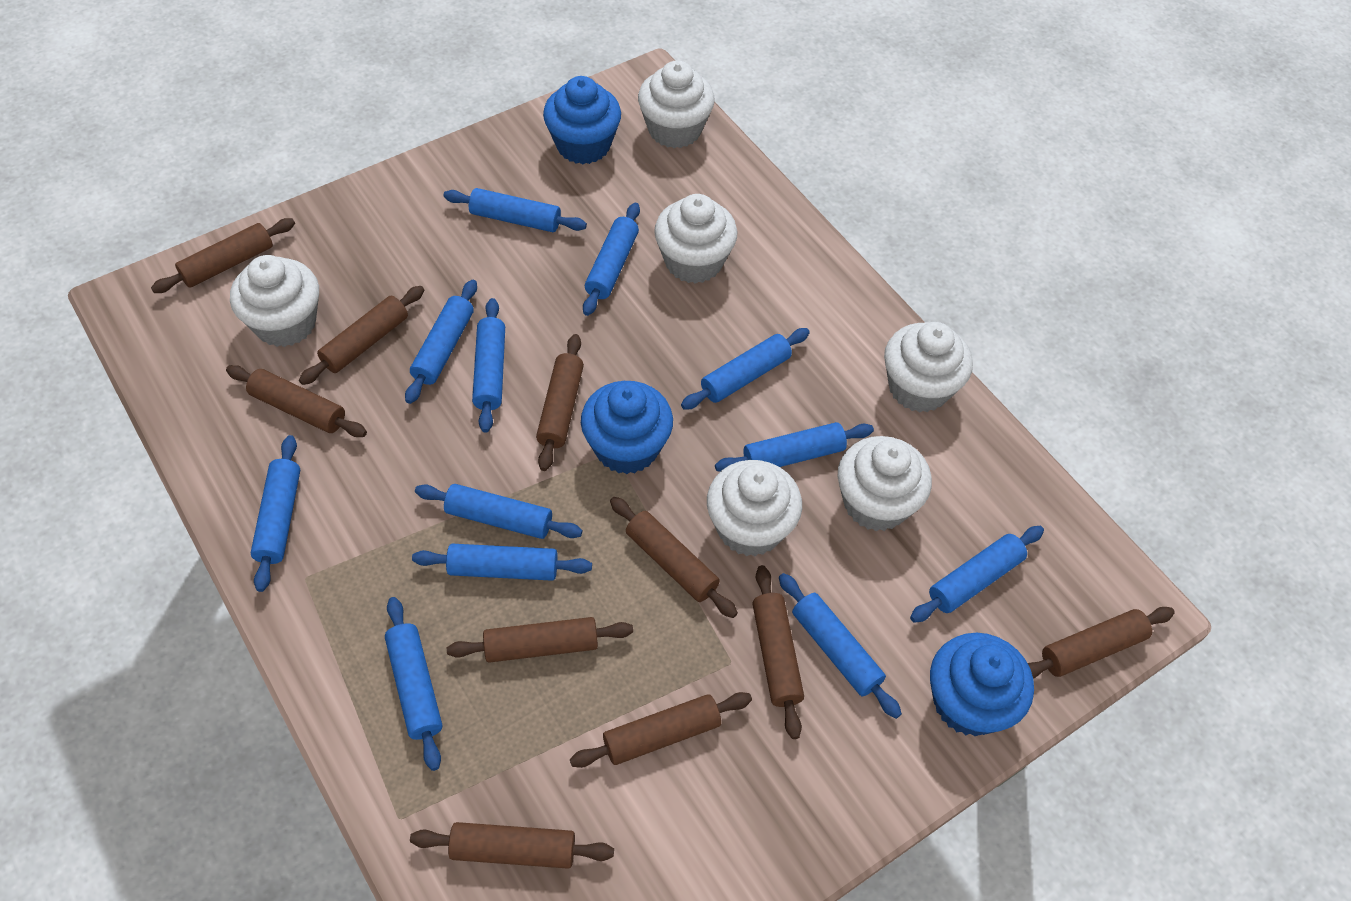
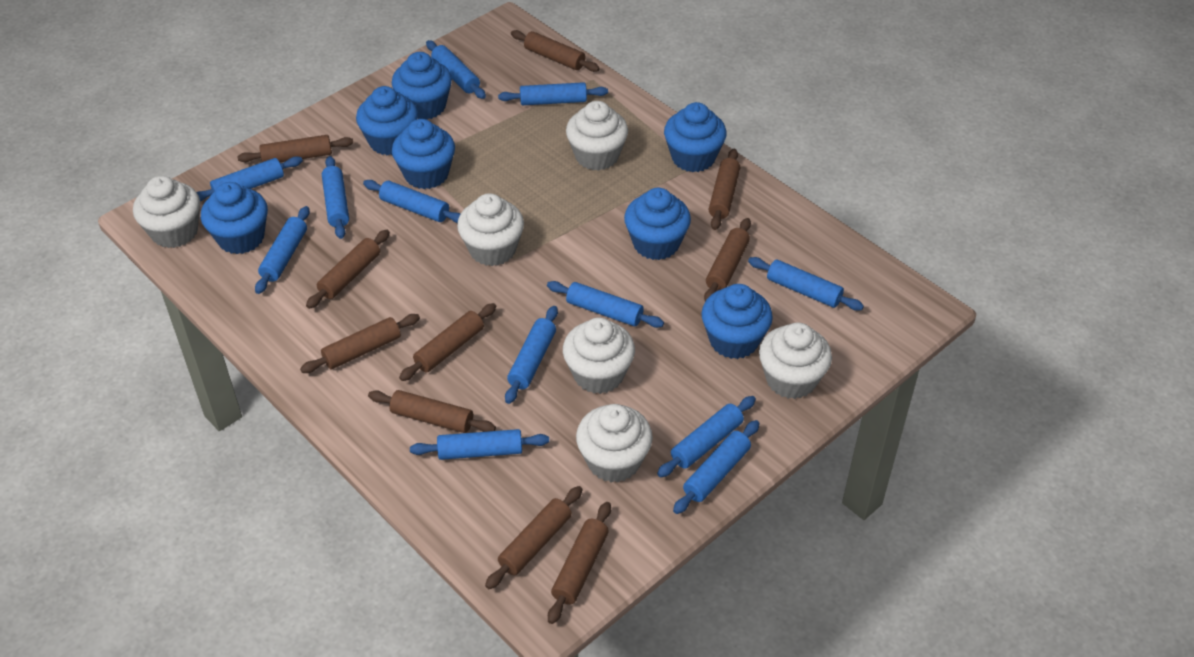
blue cupcake: 3 -> 7

